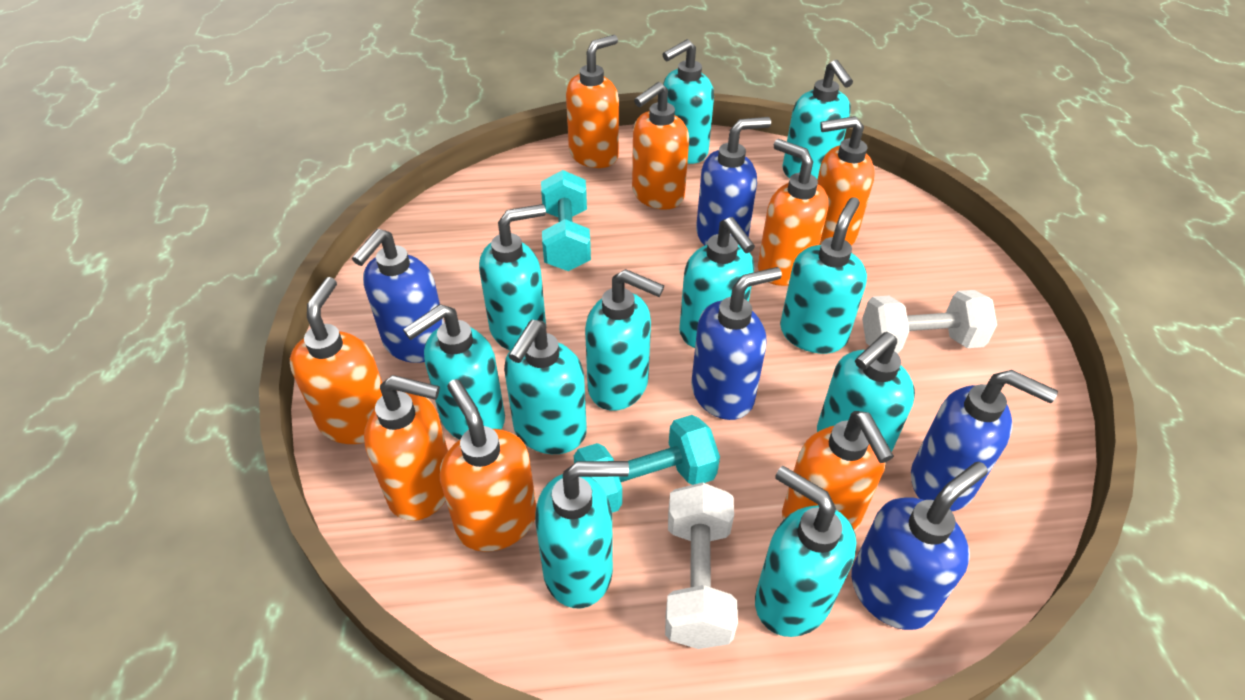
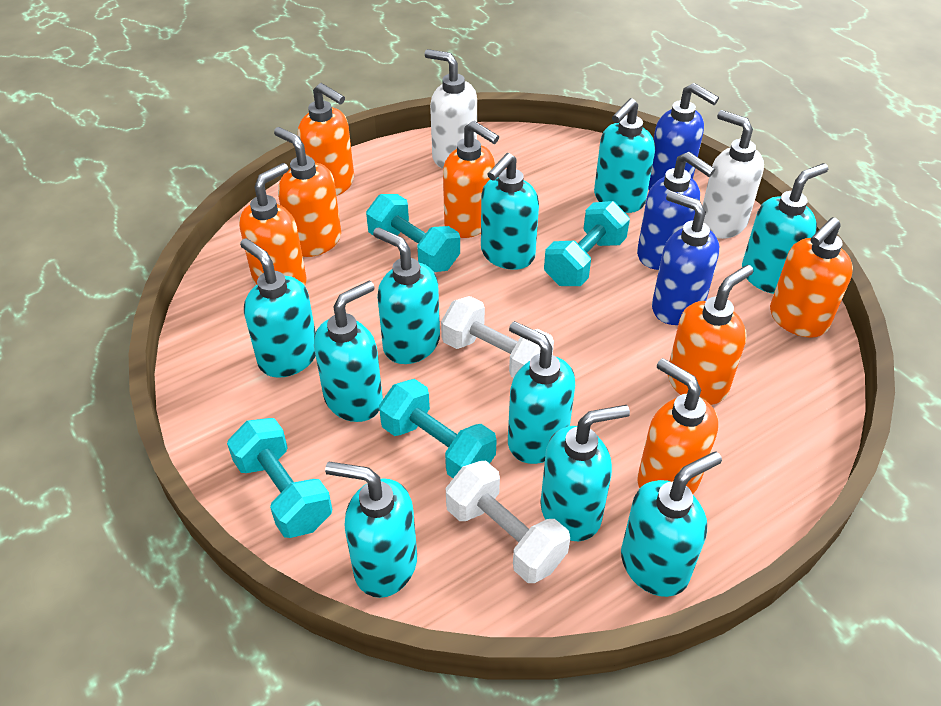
blue soap dispenser: 5 -> 3
orange soap dispenser: 8 -> 7
turquoise dumbbell: 2 -> 4
turquoise soap dispenser: 11 -> 10
white soap dispenser: 0 -> 2

